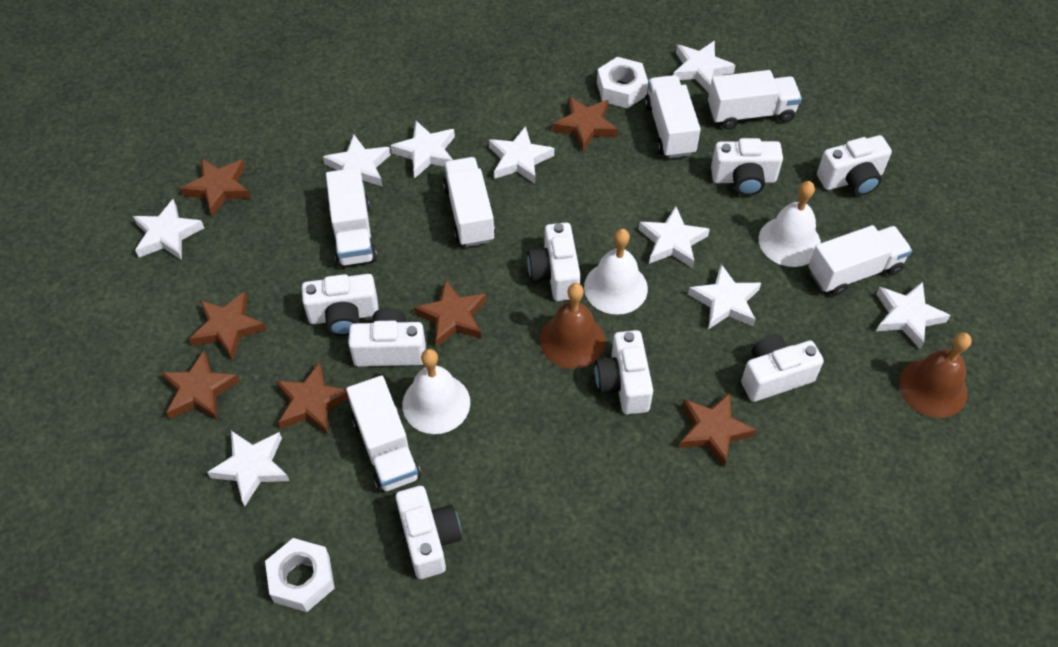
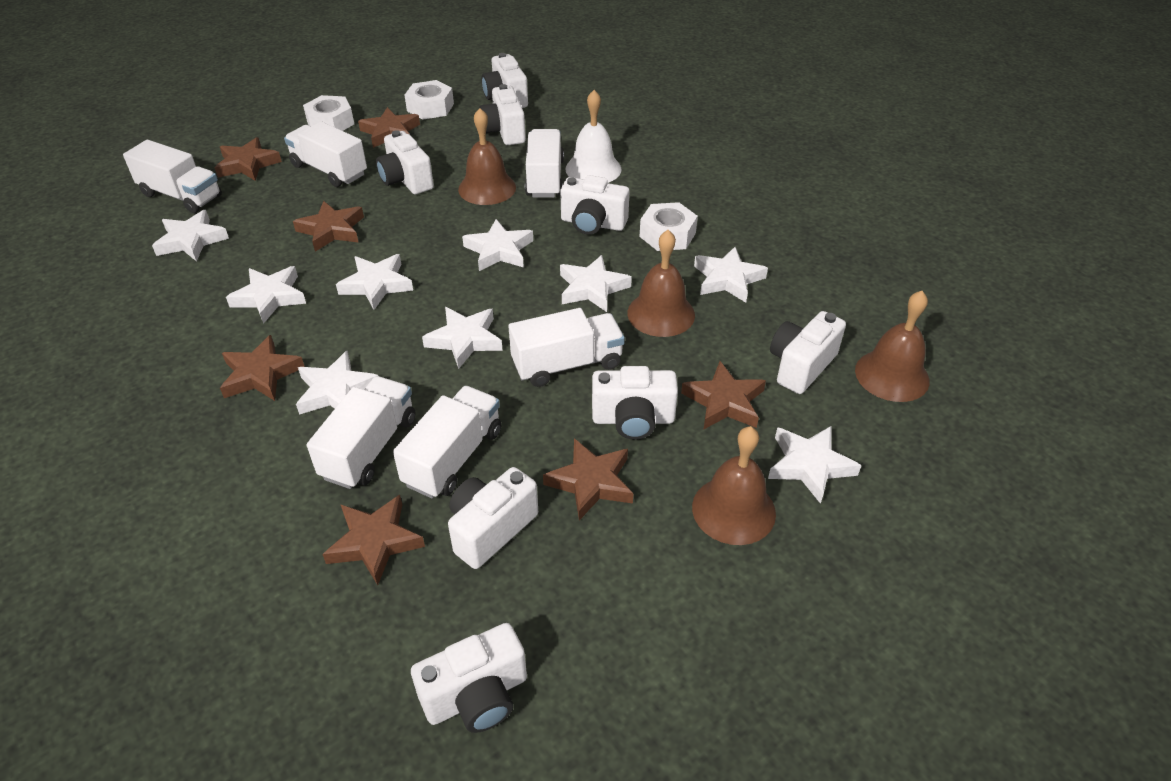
brown bell: 2 -> 4
white bell: 3 -> 1
white nut: 2 -> 3

